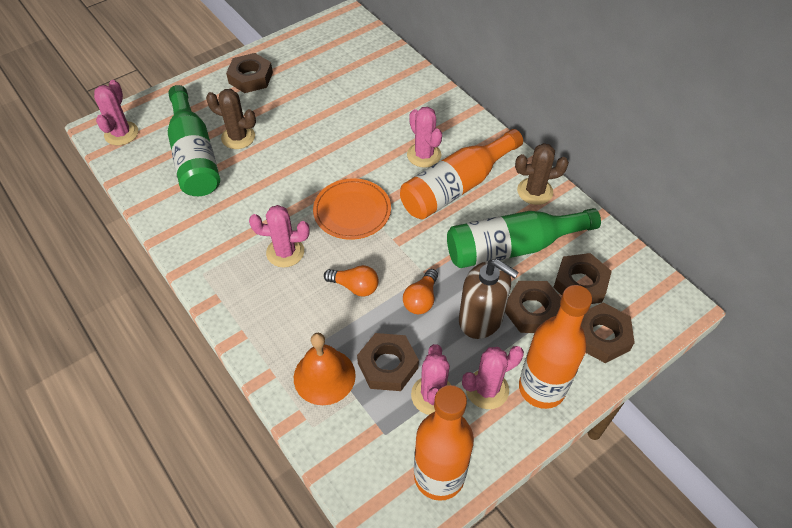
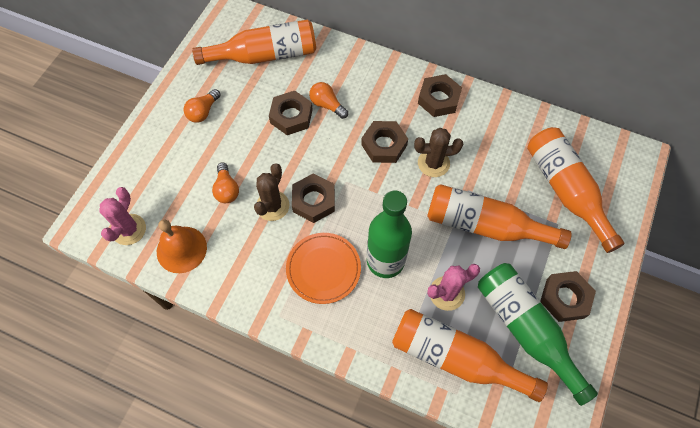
brown soap dispenser: 1 -> 0
orange bottle: 3 -> 4
orange light bulb: 2 -> 3
pink cactus: 5 -> 2

